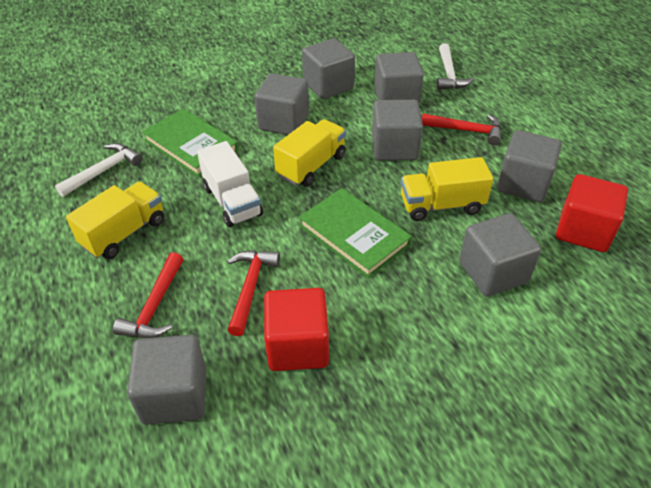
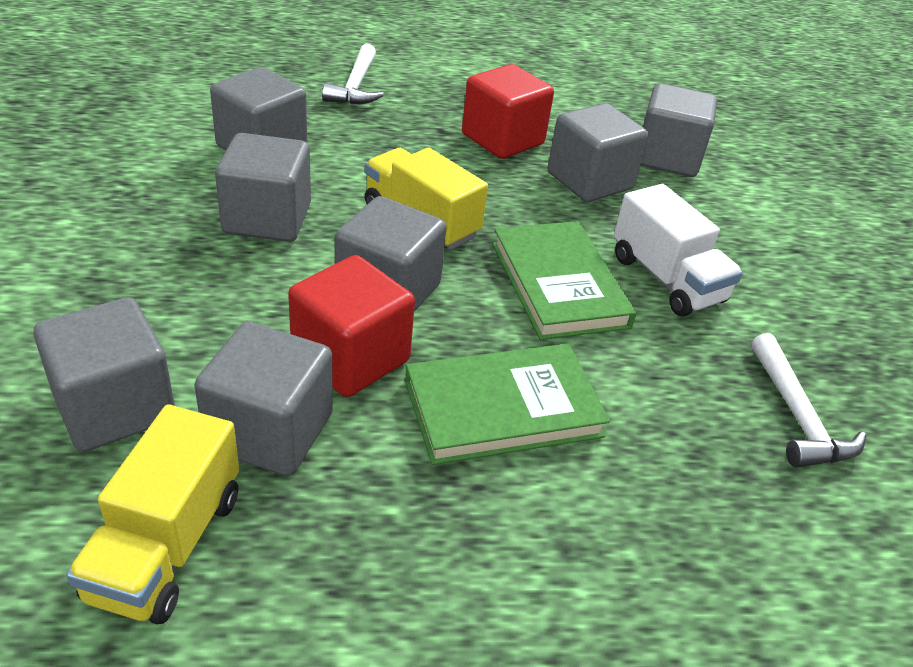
red hammer: 3 -> 0
yellow truck: 3 -> 2

